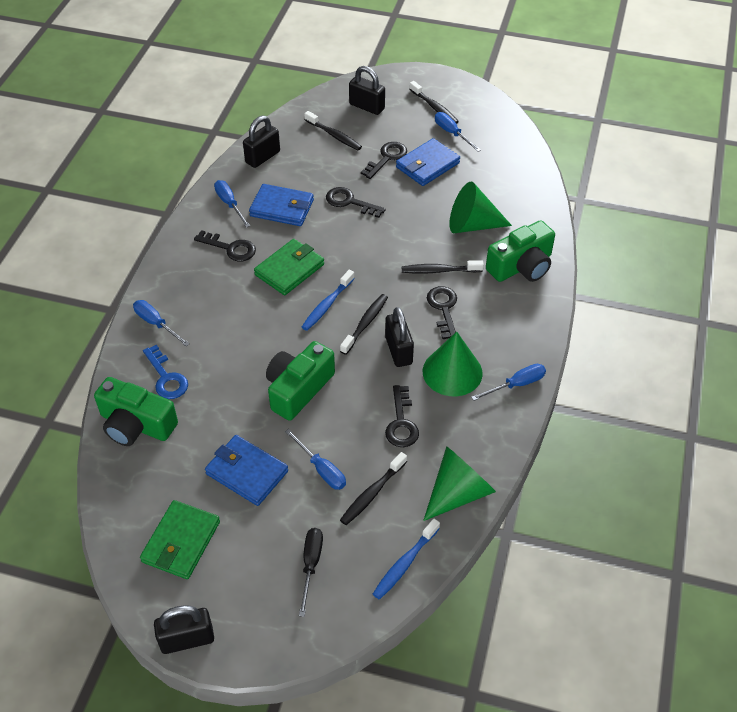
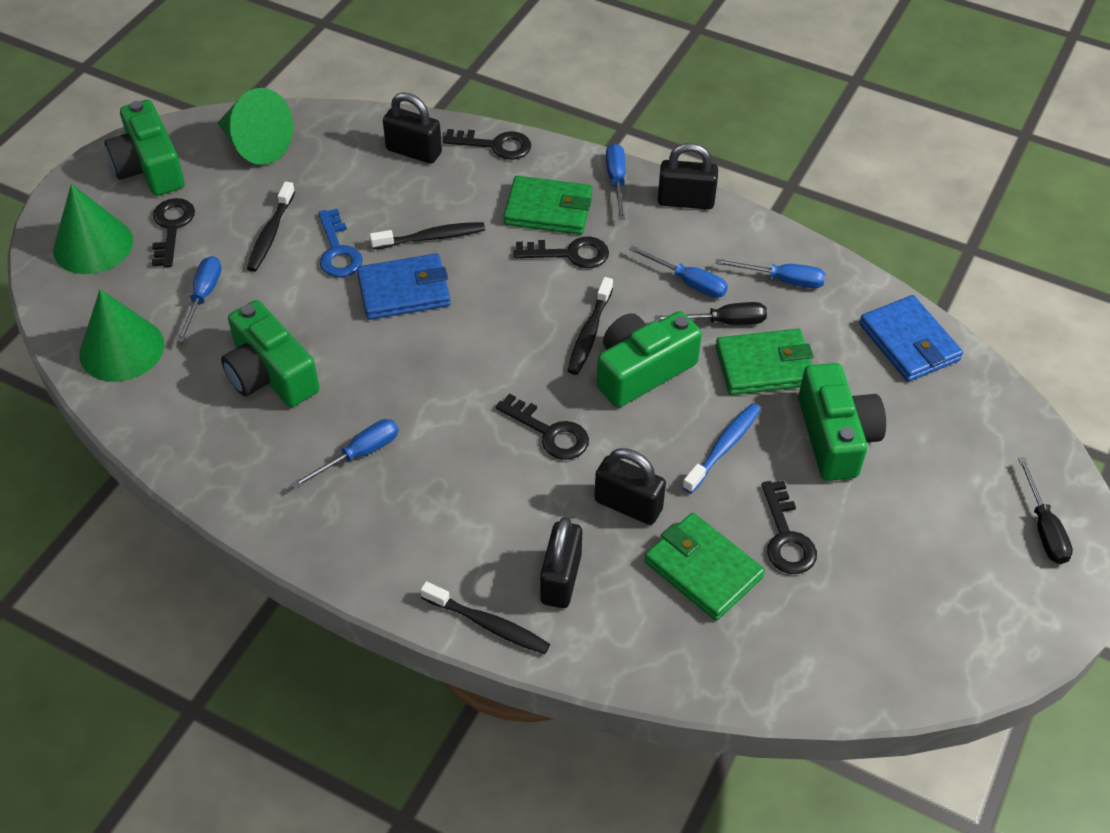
black screwdriver: 1 -> 2
black toothbrush: 5 -> 4
blue toothbrush: 2 -> 1
blue wallet: 3 -> 2
green camera: 3 -> 4
green wallet: 2 -> 3

